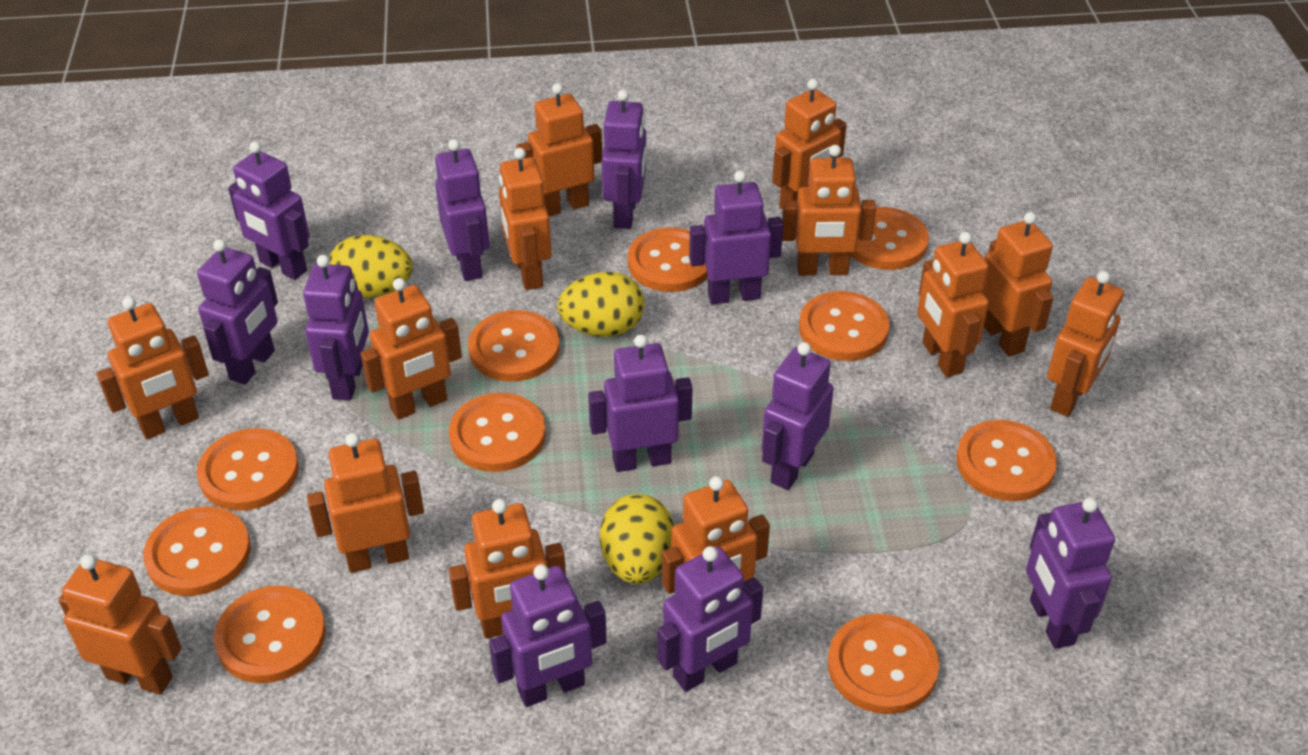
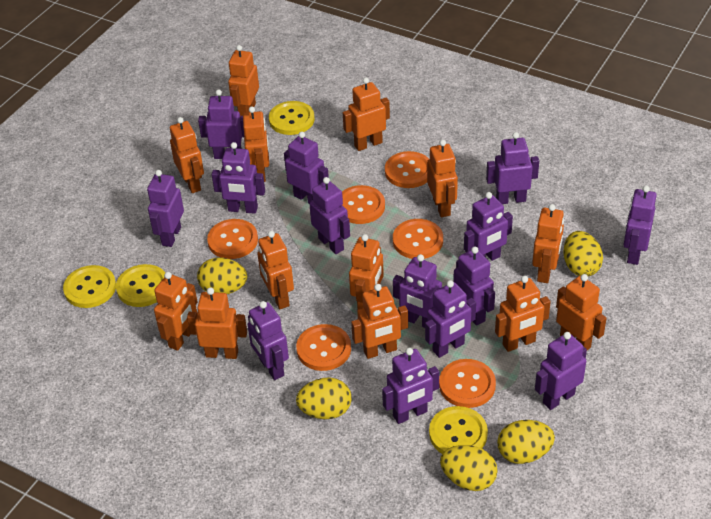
orange button: 10 -> 6
purple robot: 11 -> 14
yellow button: 0 -> 4
yellow egg: 3 -> 5

